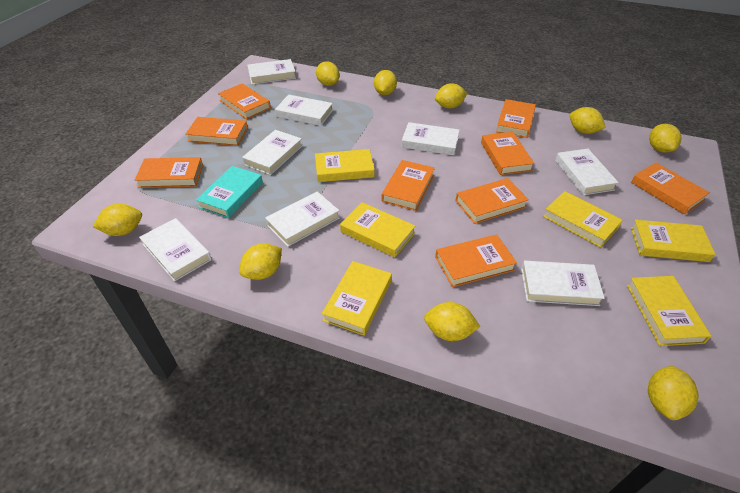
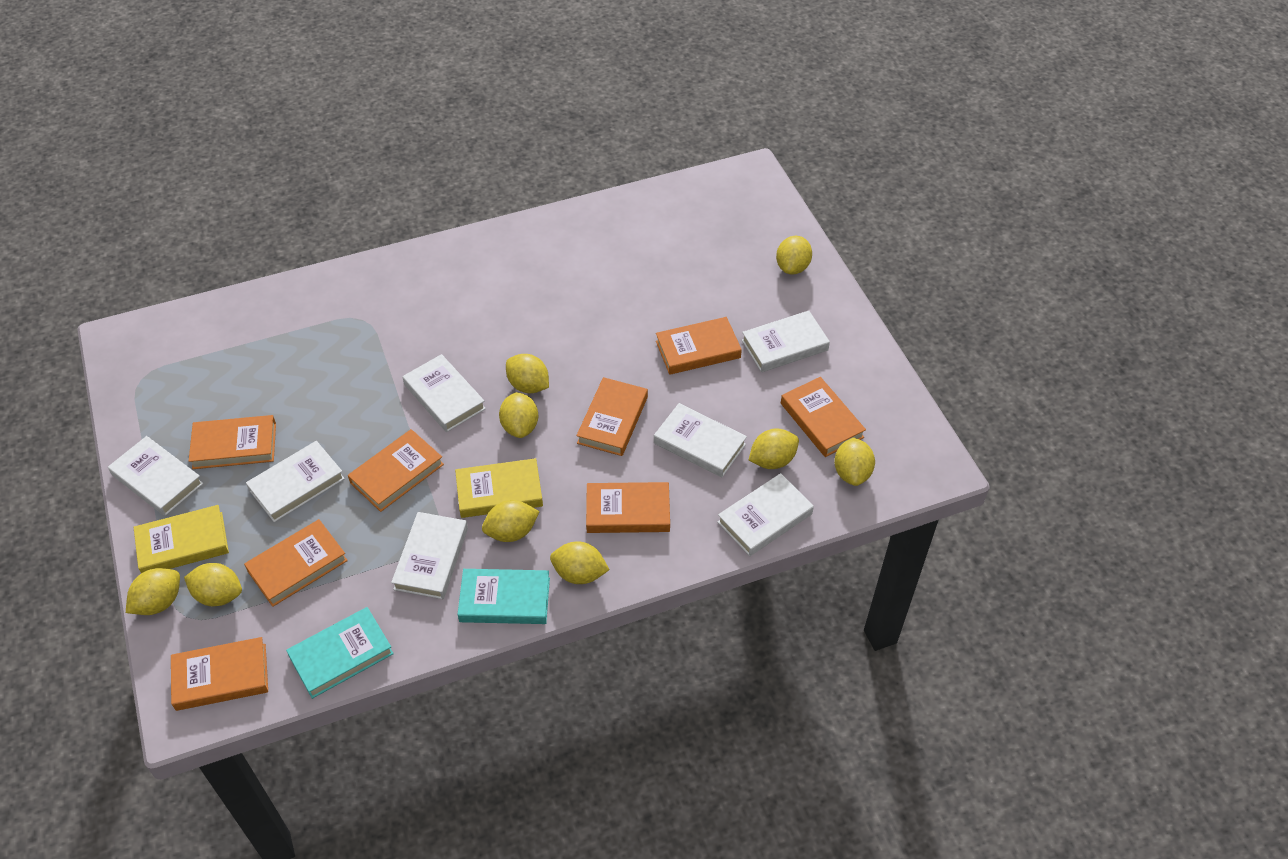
orange book: 9 -> 8
turquoise book: 1 -> 2
white book: 8 -> 7
yellow book: 6 -> 2

